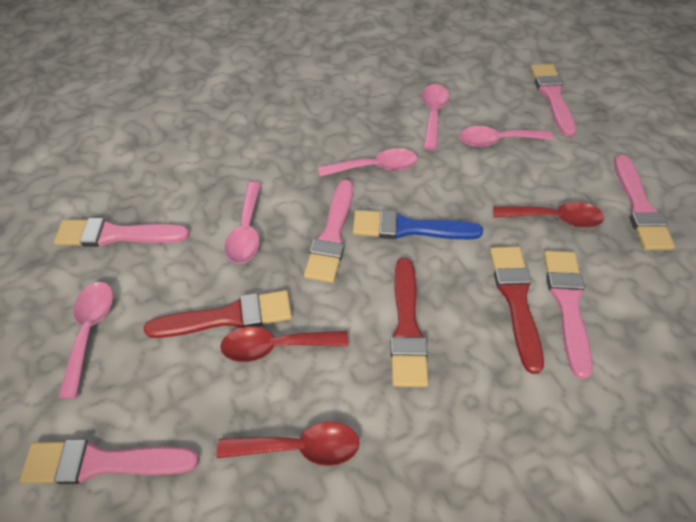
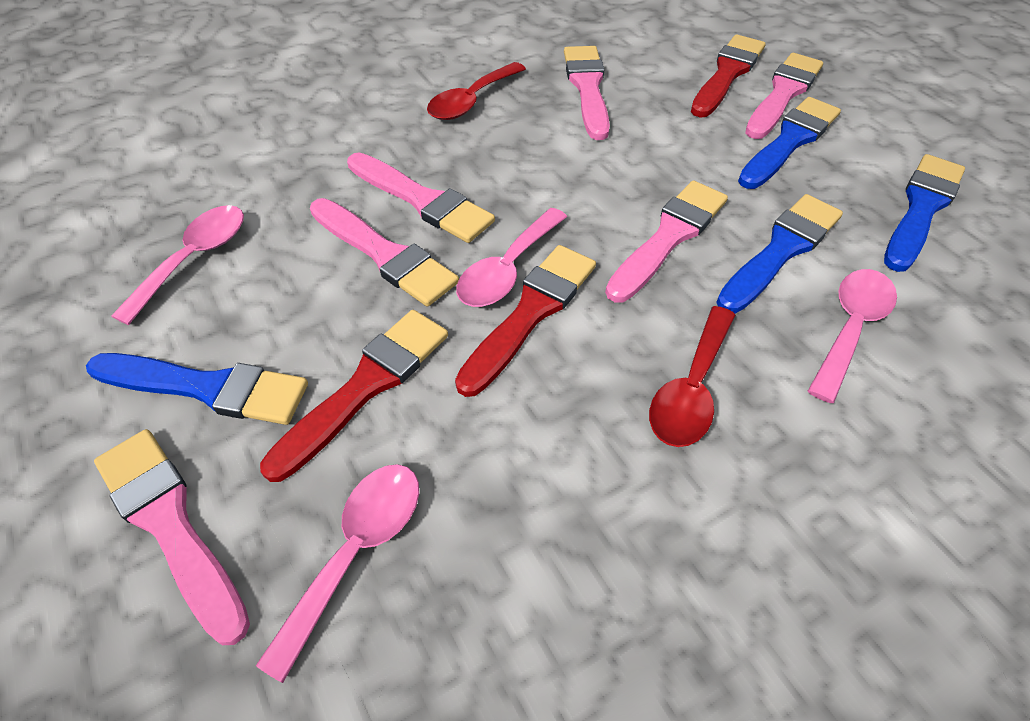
blue brush: 1 -> 4
pink spoon: 5 -> 4
red spoon: 3 -> 2

